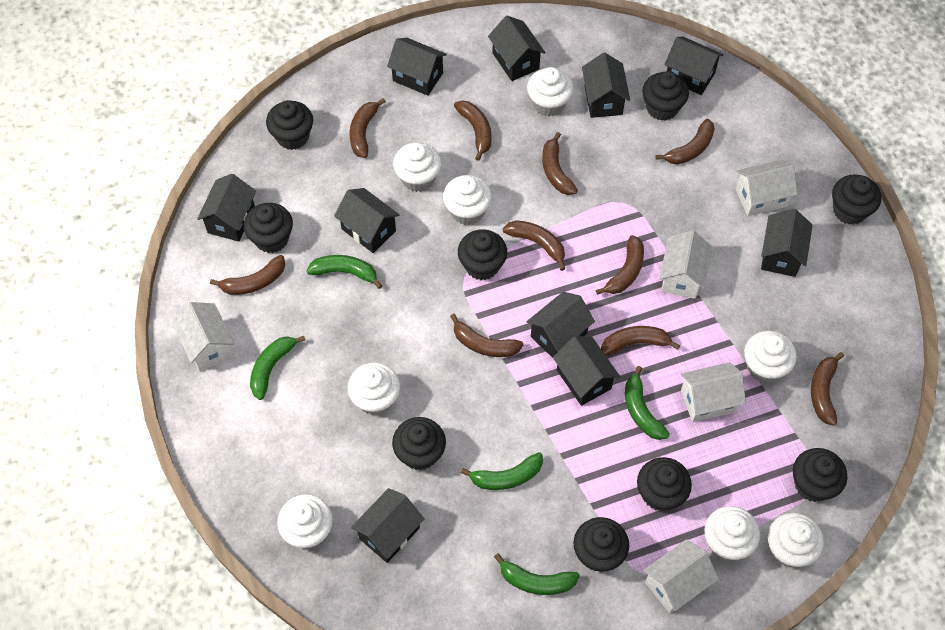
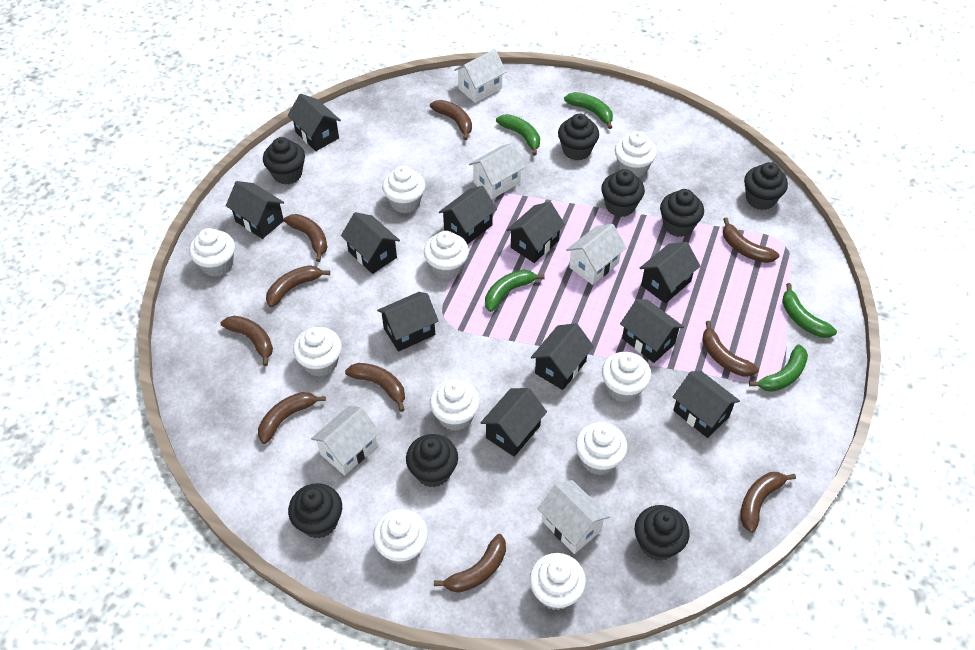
black cupcake: 9 -> 8
black house: 10 -> 11
white cupcake: 8 -> 10

